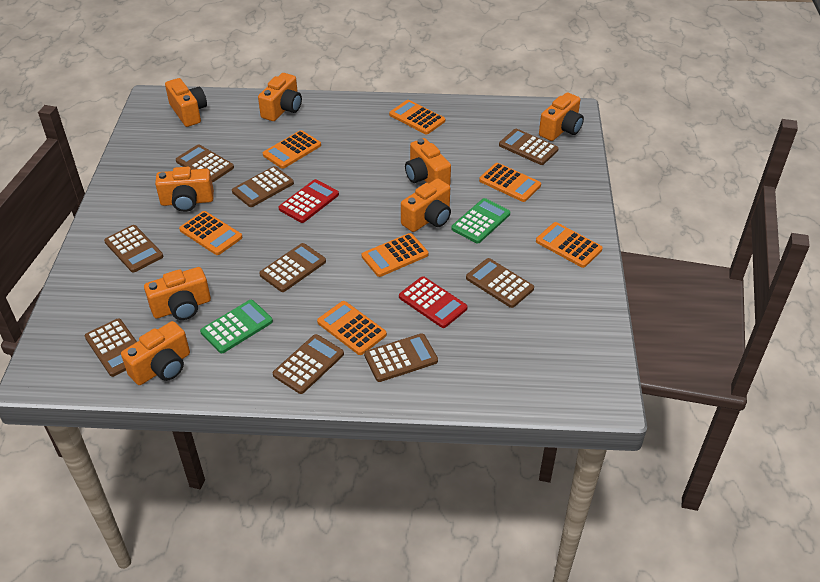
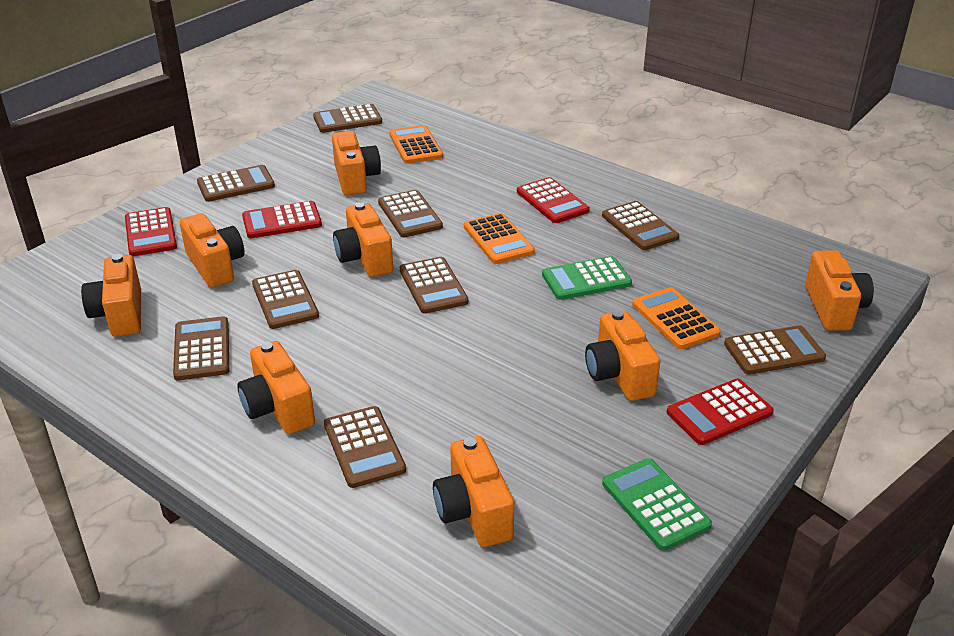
orange calculator: 7 -> 3
red calculator: 2 -> 4

